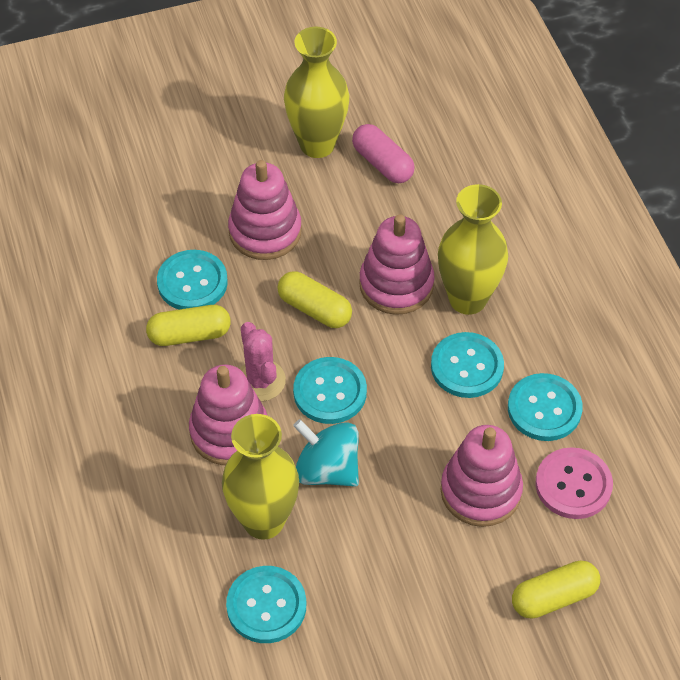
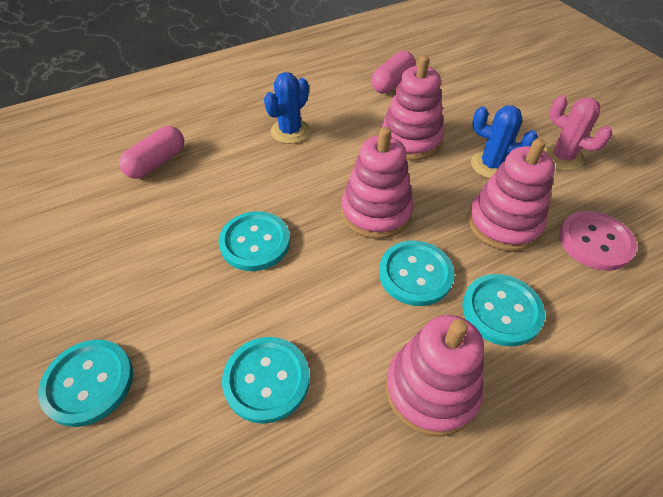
blue cactus: 0 -> 2
pink capsule: 1 -> 2
turquoise spinning top: 1 -> 0
yellow capsule: 3 -> 0
yellow vase: 3 -> 0

